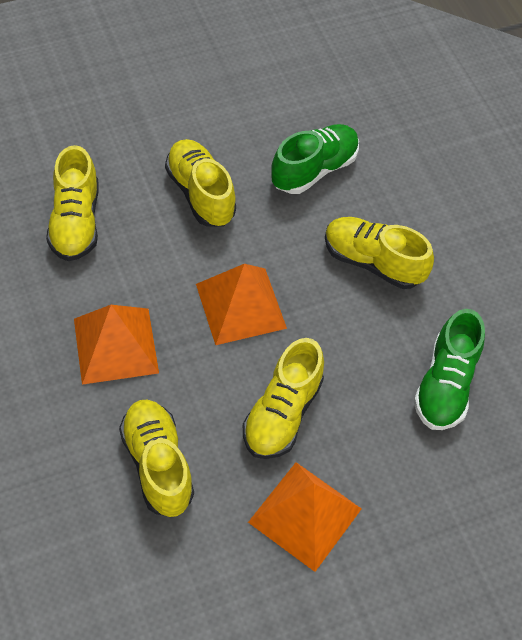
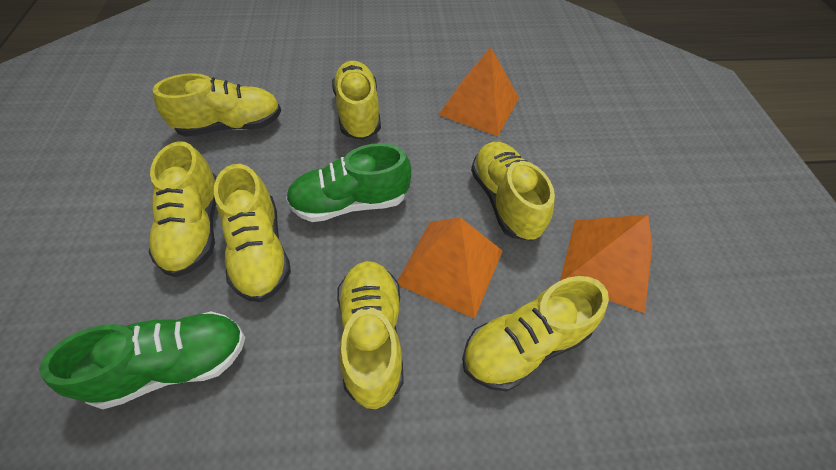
yellow shoe: 5 -> 7

